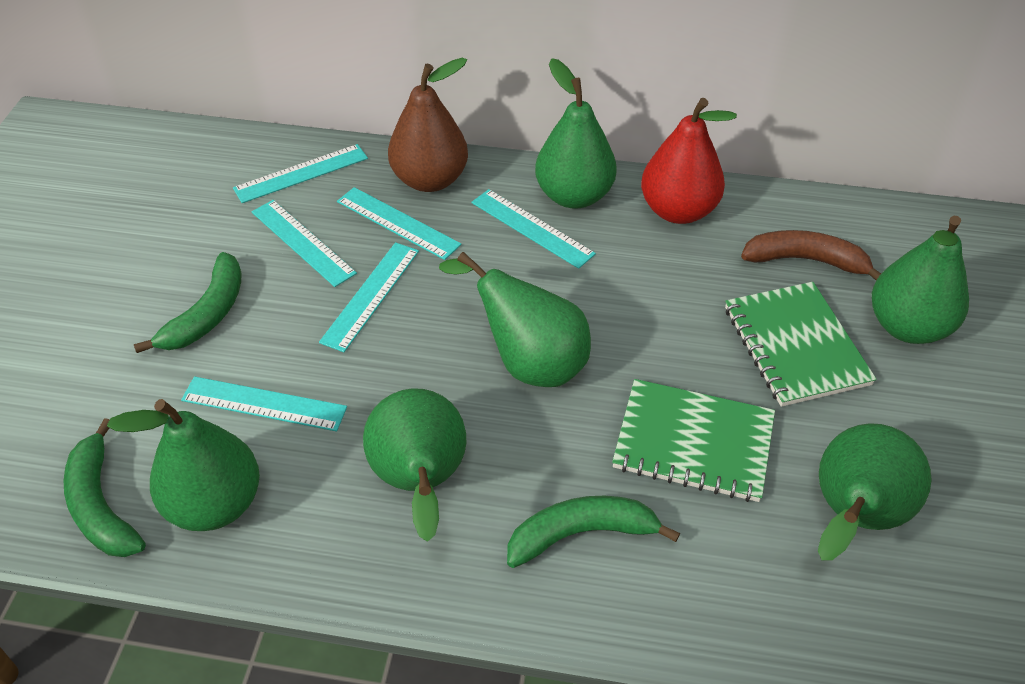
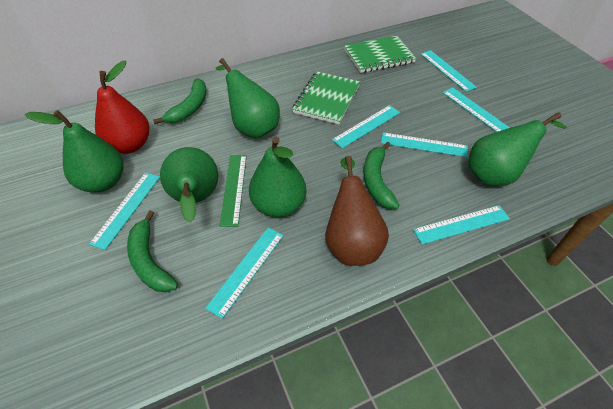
brown banana: 1 -> 0
green pear: 6 -> 5
green ruler: 0 -> 1
turquoise ruler: 6 -> 7

